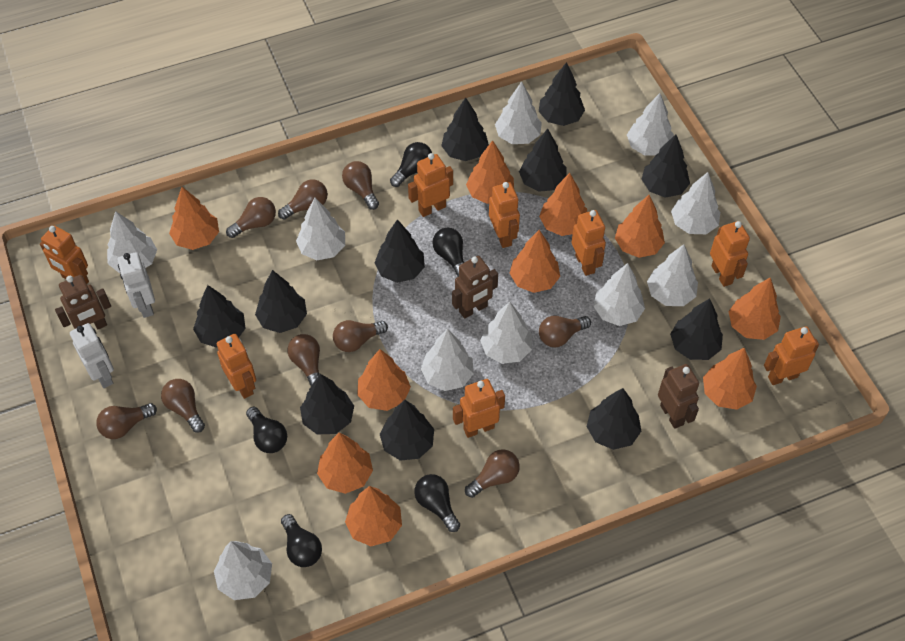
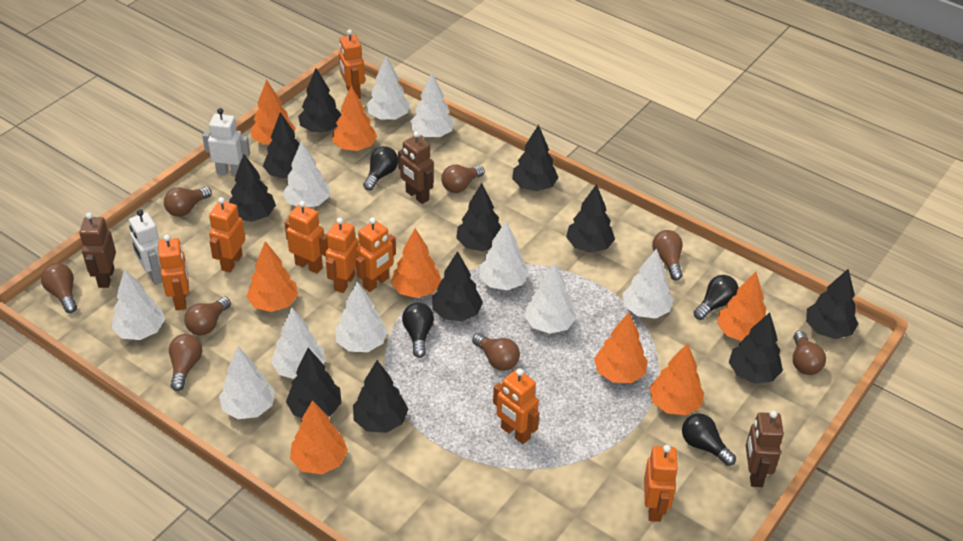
black light bulb: 5 -> 4
brown light bulb: 9 -> 8
orange tree: 10 -> 8

